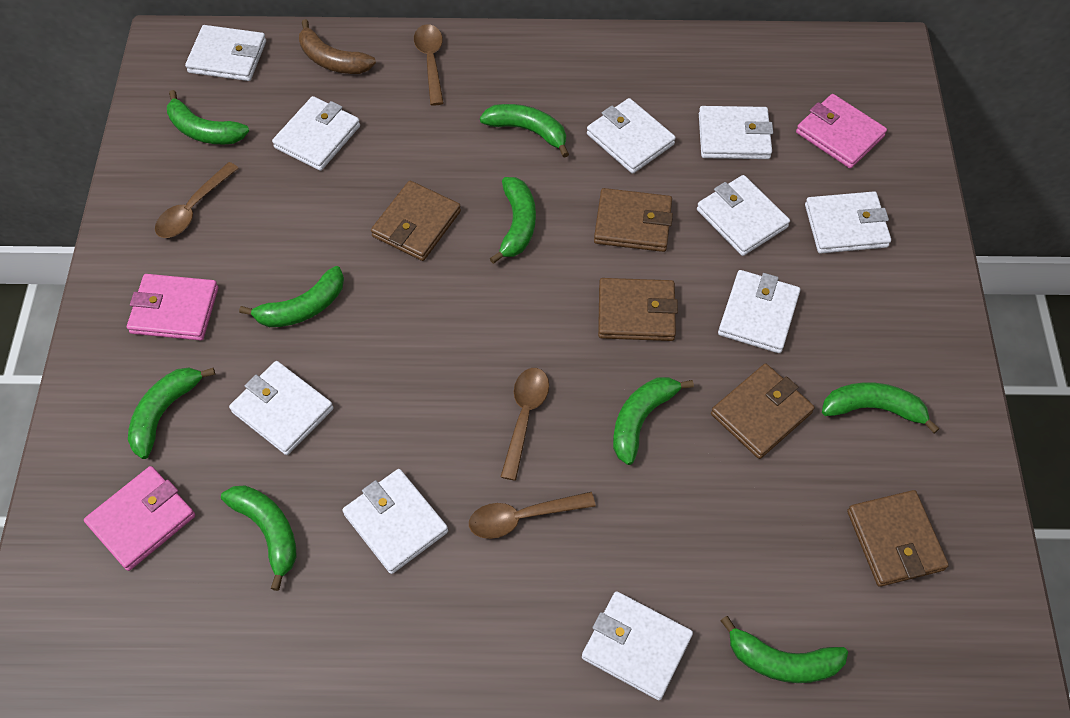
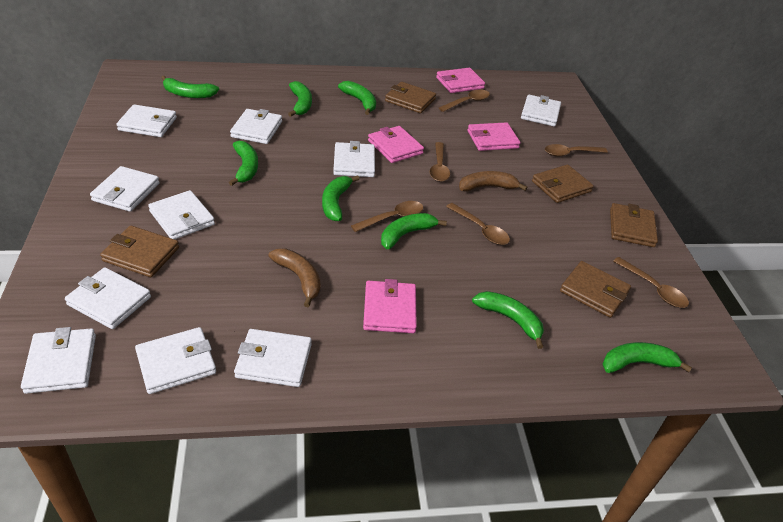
brown banana: 1 -> 2
brown spoon: 4 -> 6
green banana: 9 -> 8
pink wallet: 3 -> 4

